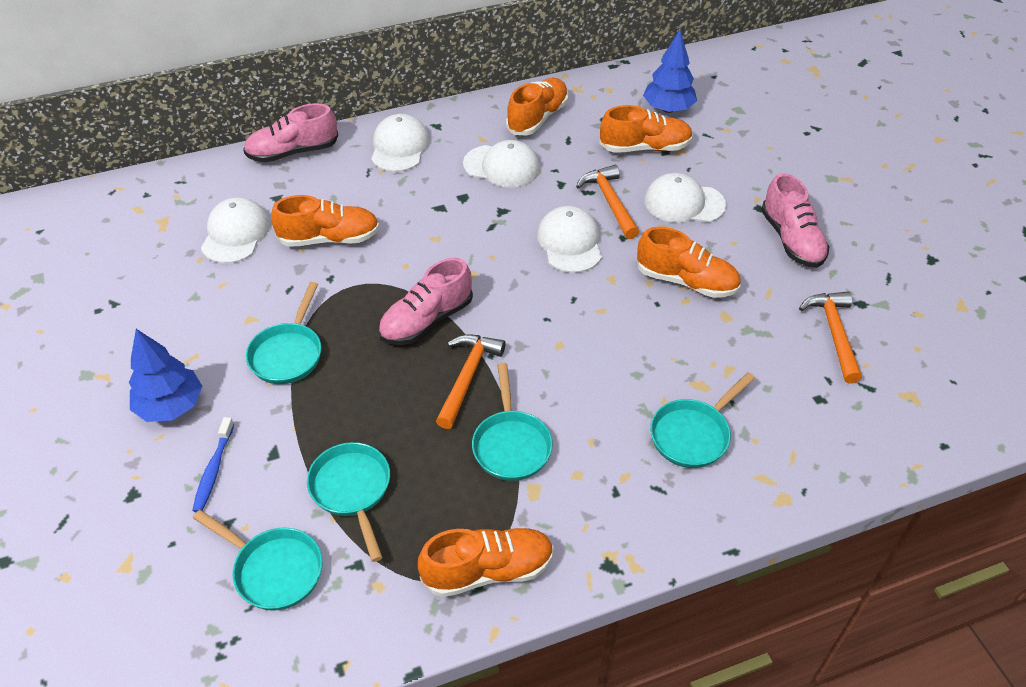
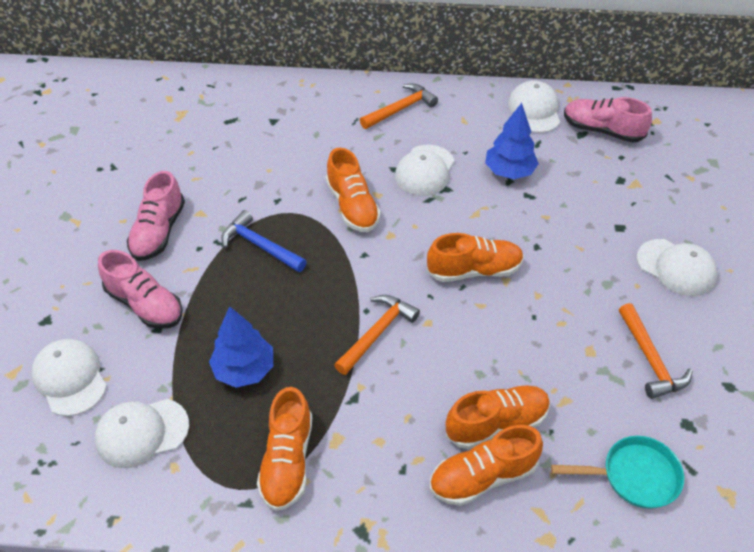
blue hammer: 0 -> 1
blue toothbrush: 1 -> 0
turquoise pan: 5 -> 1

